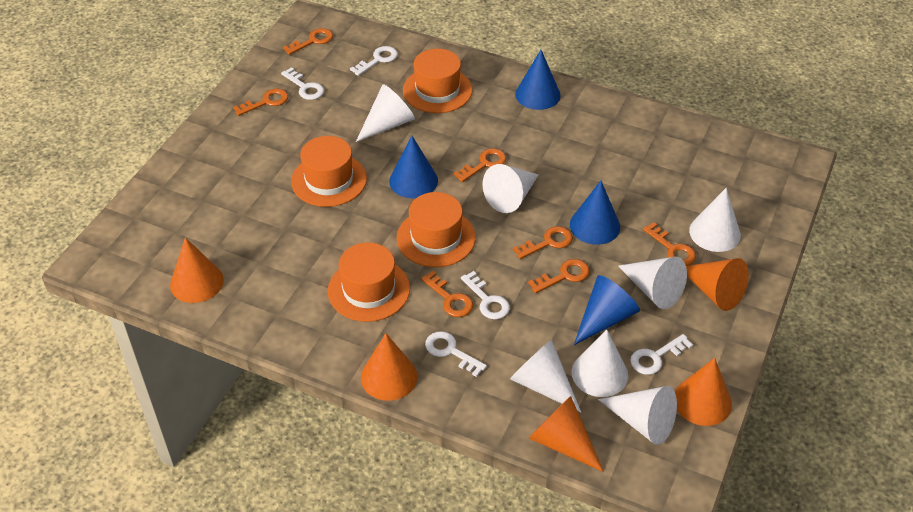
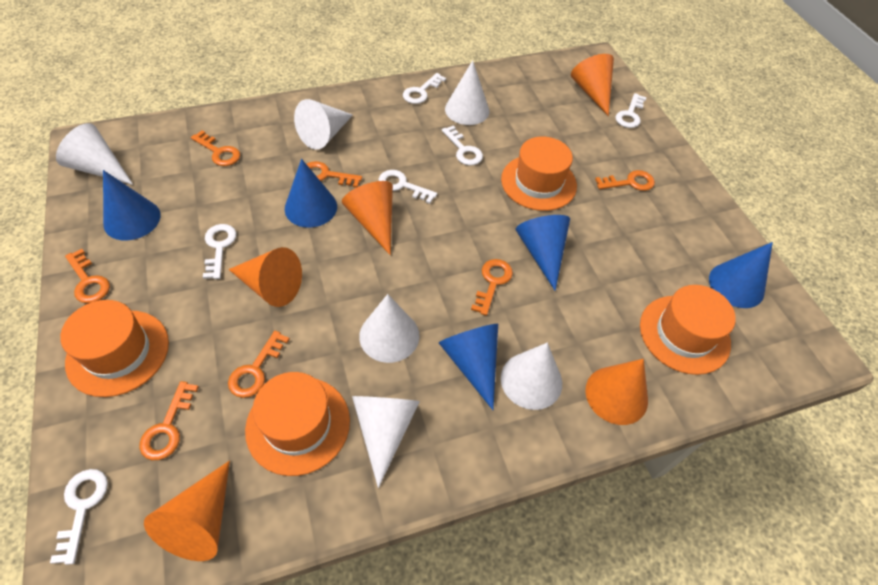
blue cone: 4 -> 5
white cone: 7 -> 6
white key: 5 -> 6

